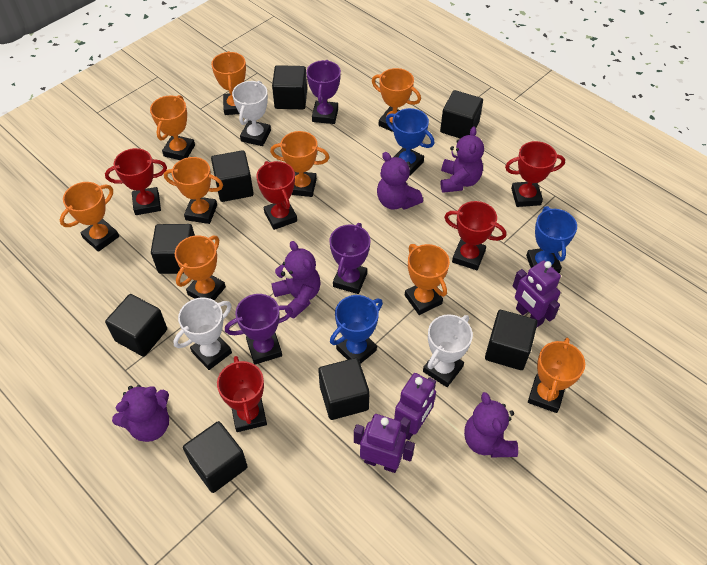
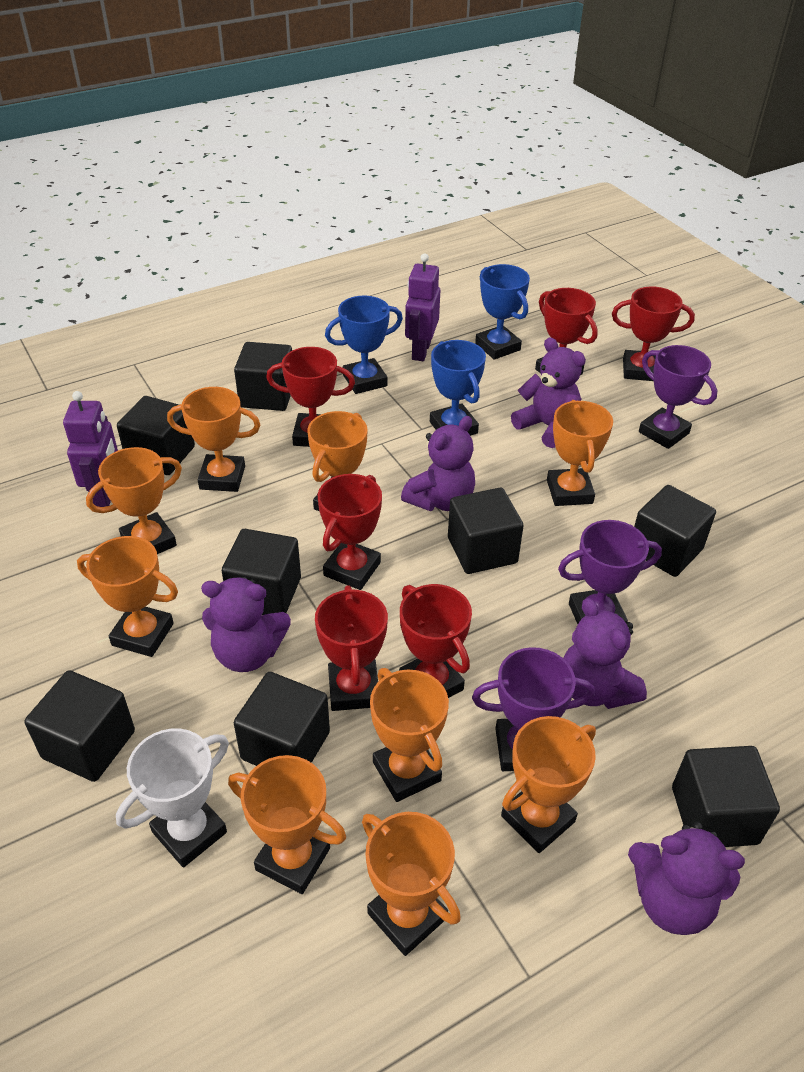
purple robot: 3 -> 2
red trophy: 5 -> 6
white trophy: 3 -> 1

